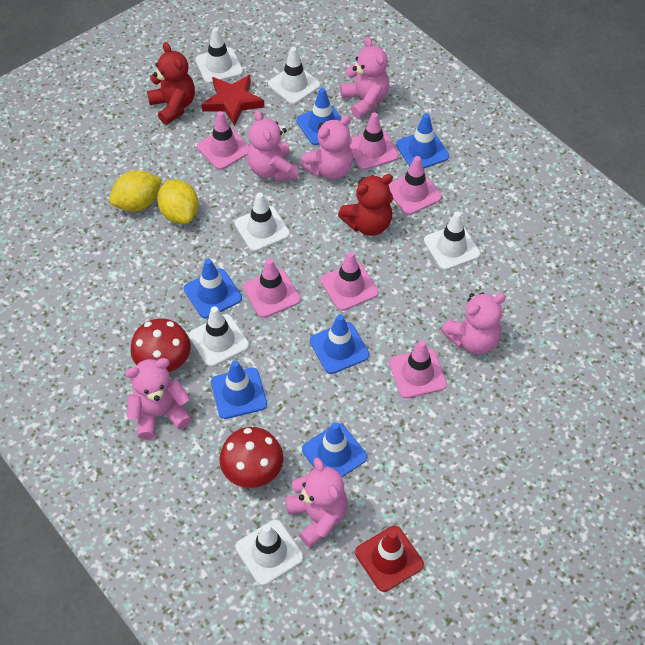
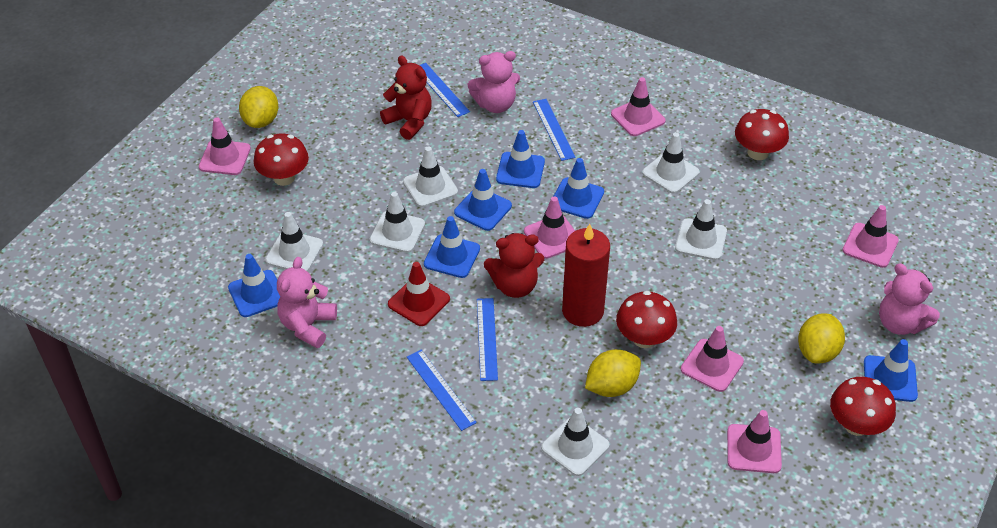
blue ruler: 0 -> 4
pink teddy bear: 6 -> 3
red candle: 0 -> 1
red mushroom: 2 -> 4
red star: 1 -> 0
yellow lemon: 2 -> 3

